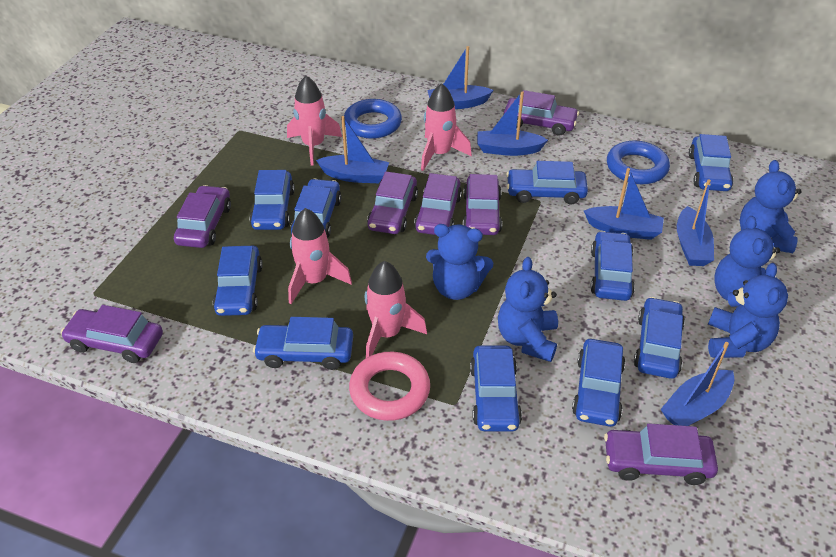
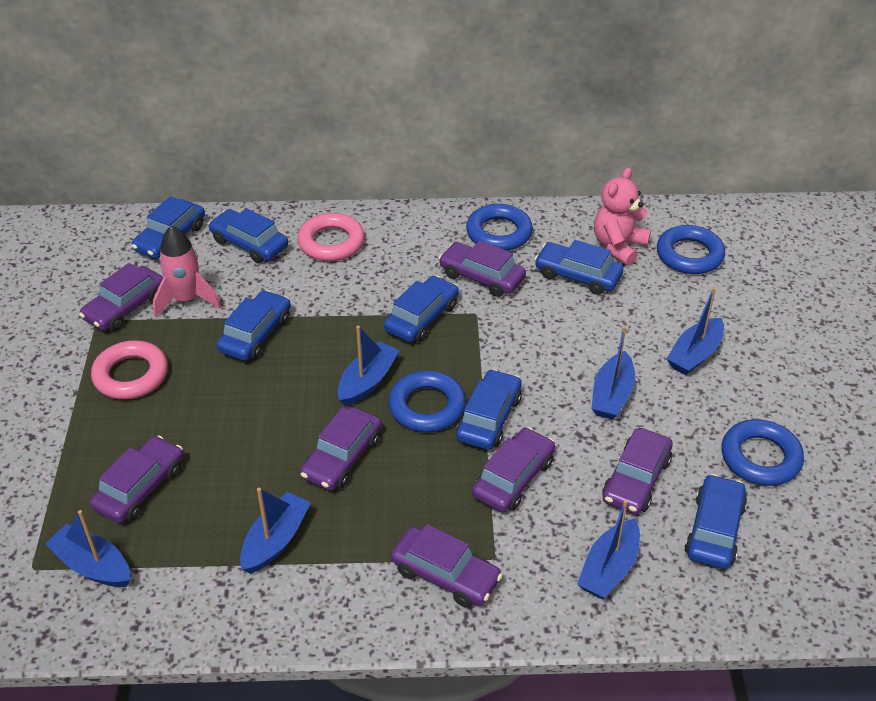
blue car: 10 -> 7
blue ring: 2 -> 4
blue teddy bear: 5 -> 0
pink ring: 1 -> 2
pink rocket: 4 -> 1
pink teddy bear: 0 -> 1

